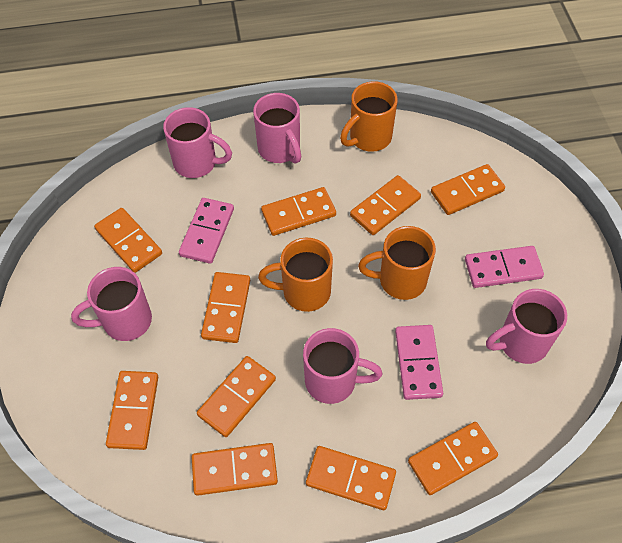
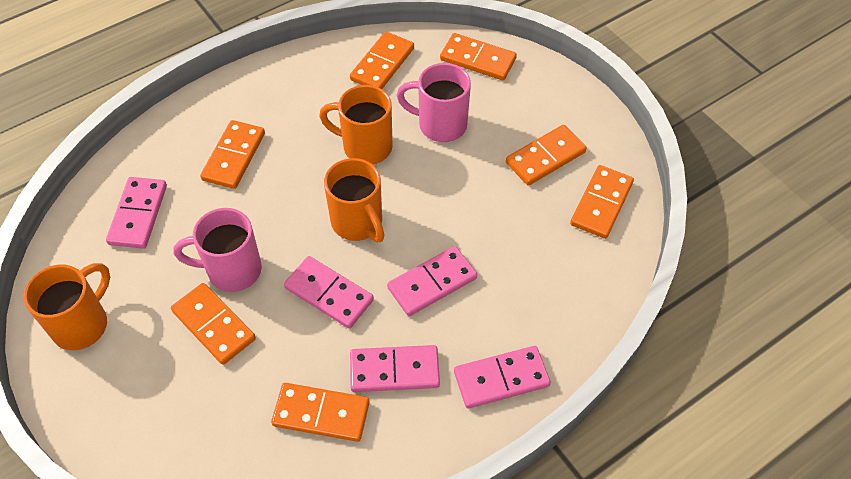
orange domino: 10 -> 7
pink domino: 3 -> 5
pink mug: 5 -> 2

